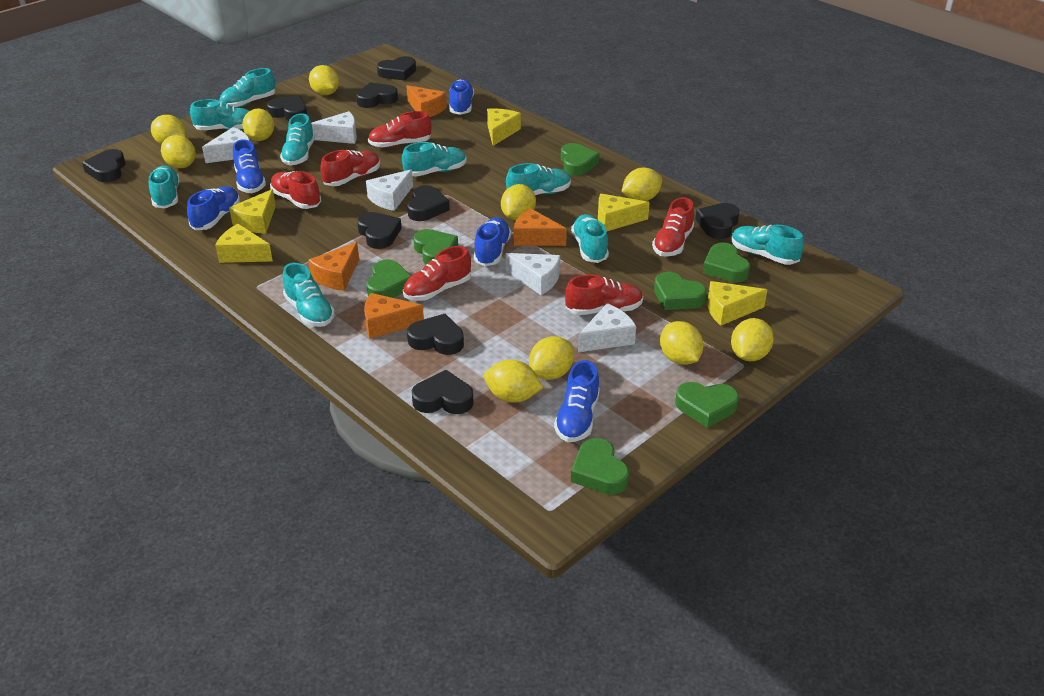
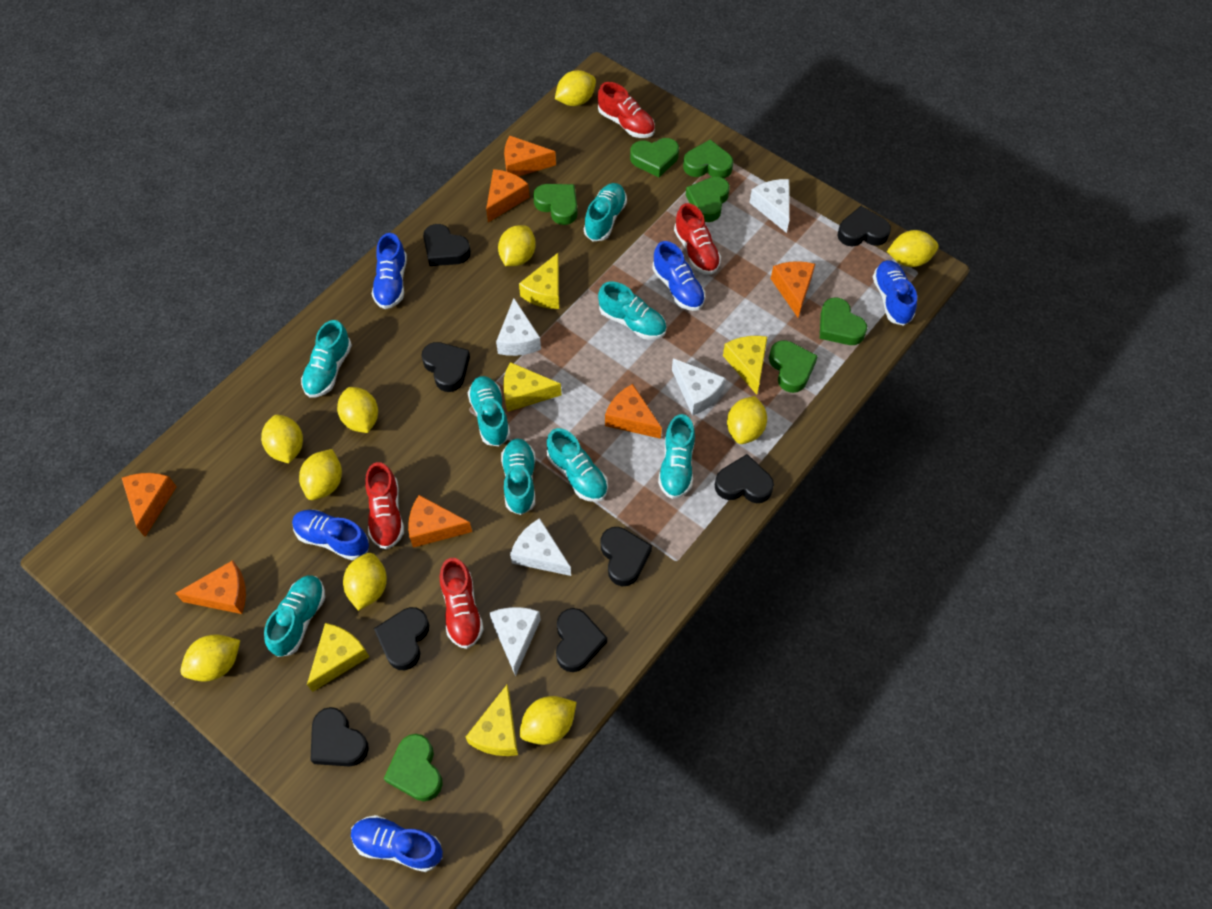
black heart: 9 -> 8
orange cheese: 4 -> 7
red shoe: 6 -> 4
turquoise shoe: 9 -> 8

